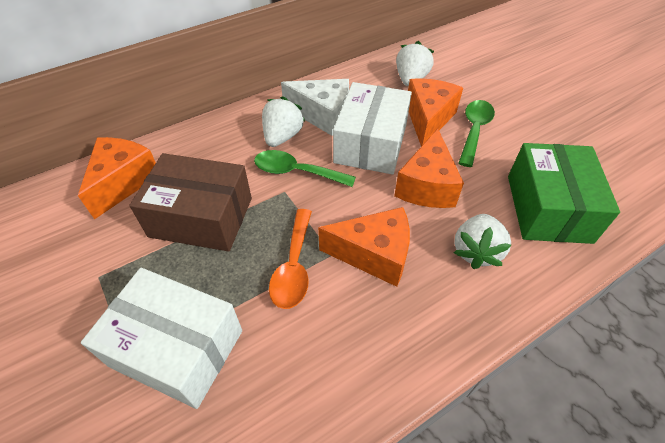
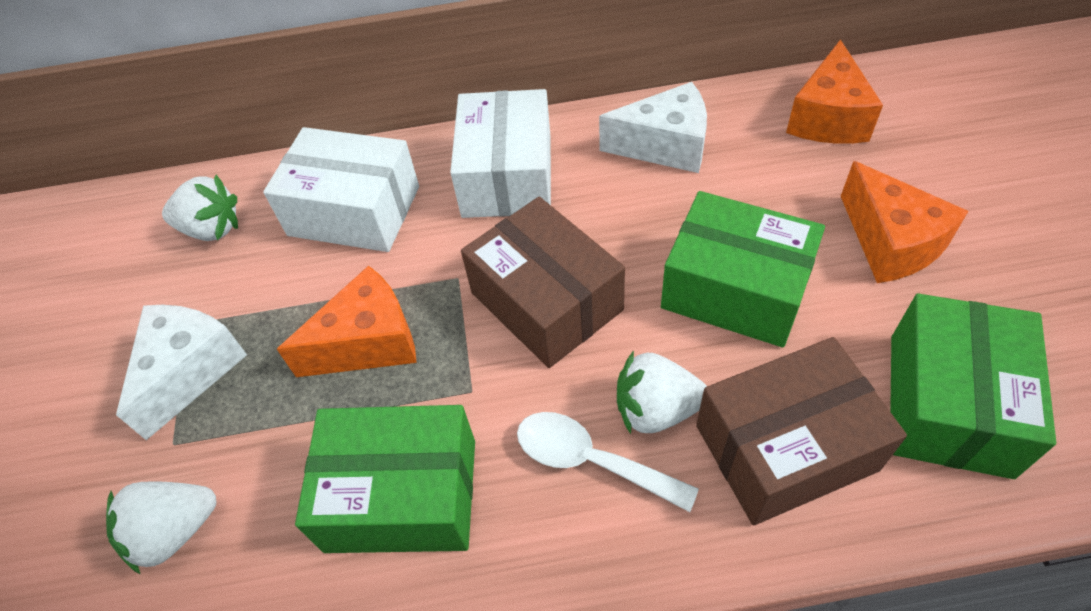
brown box: 1 -> 2
green box: 1 -> 3
green spoon: 2 -> 0
orange cheese: 4 -> 3
orange spoon: 1 -> 0
white cheese: 1 -> 2
white spoon: 0 -> 1

